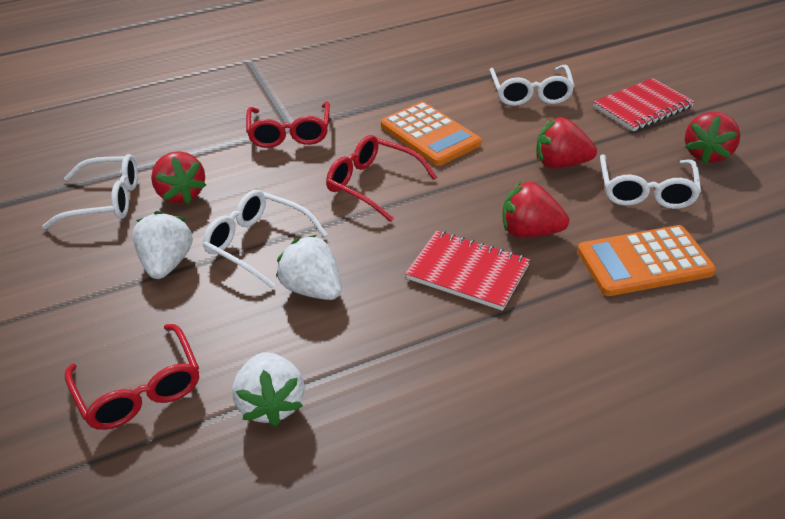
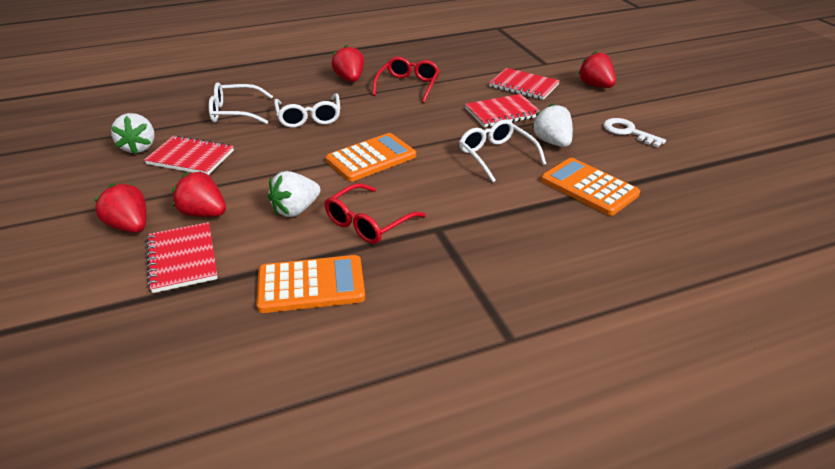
orange calculator: 2 -> 3
red glasses: 3 -> 2
red notebook: 2 -> 4
white glasses: 4 -> 3
white key: 0 -> 1

